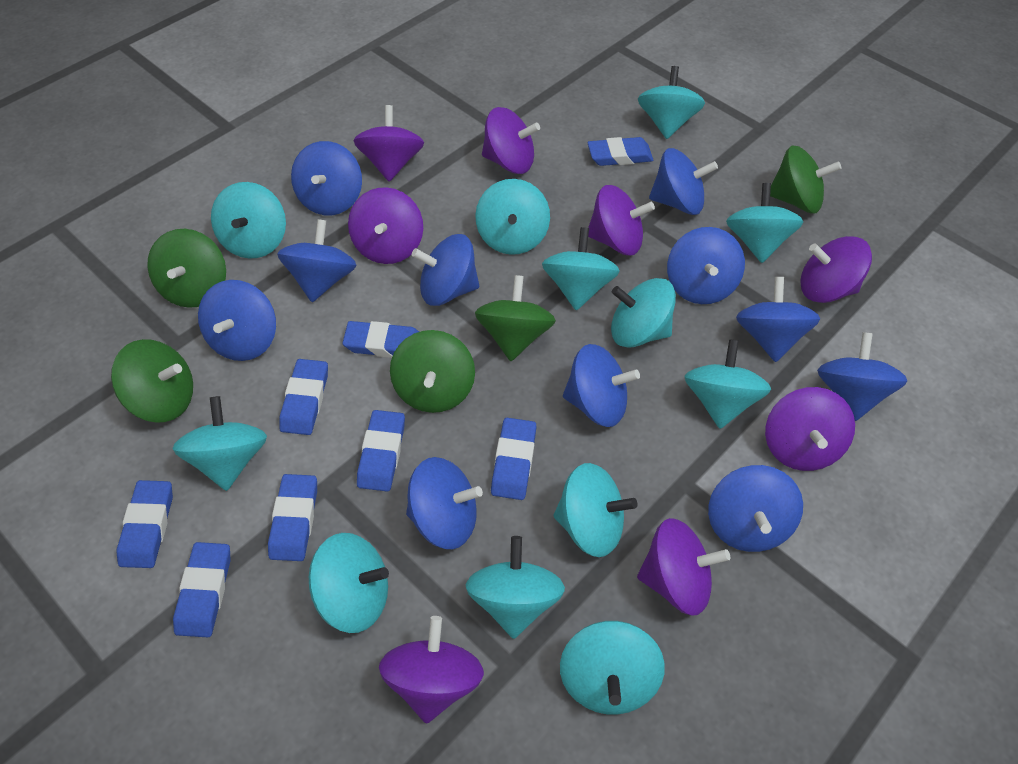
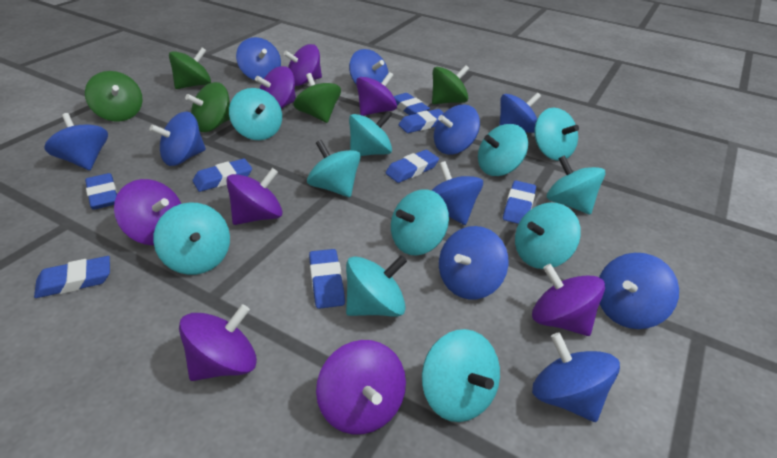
blue spinning top: 11 -> 10
turquoise spinning top: 12 -> 11

